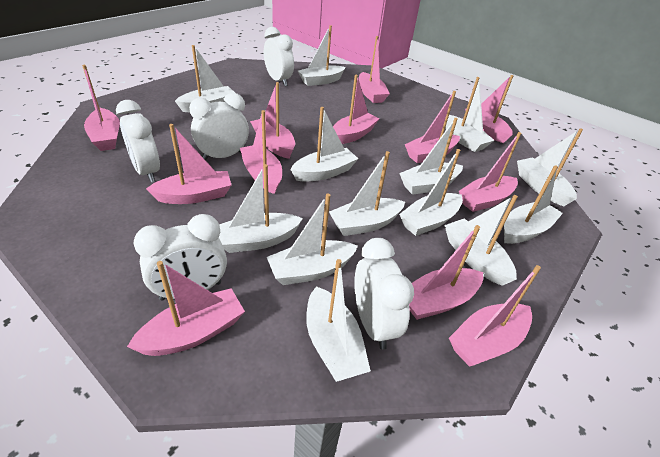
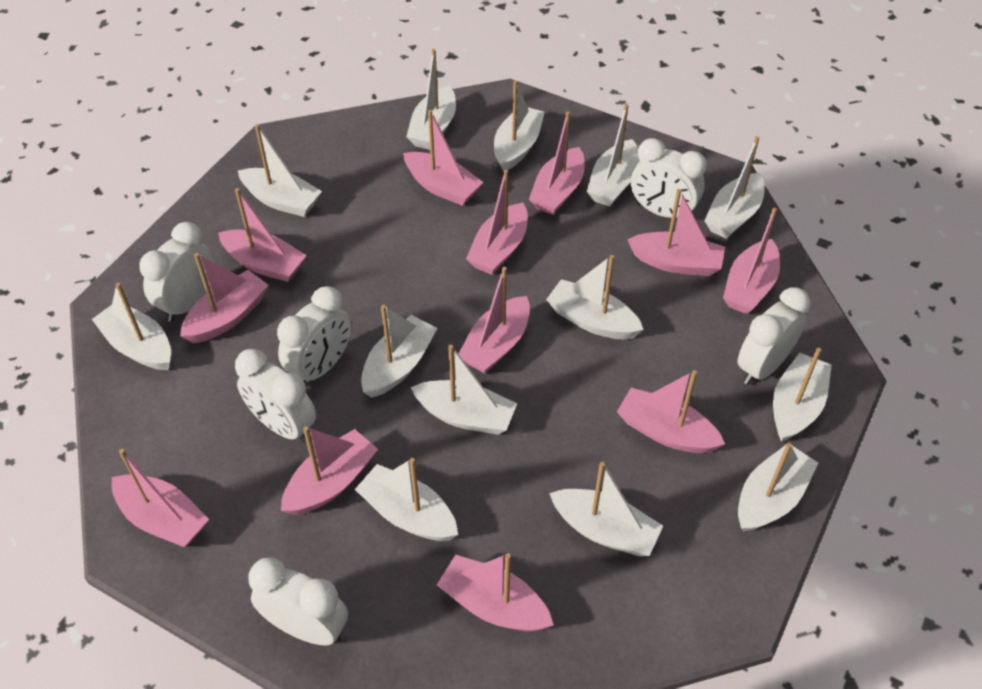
white clock: 5 -> 6

